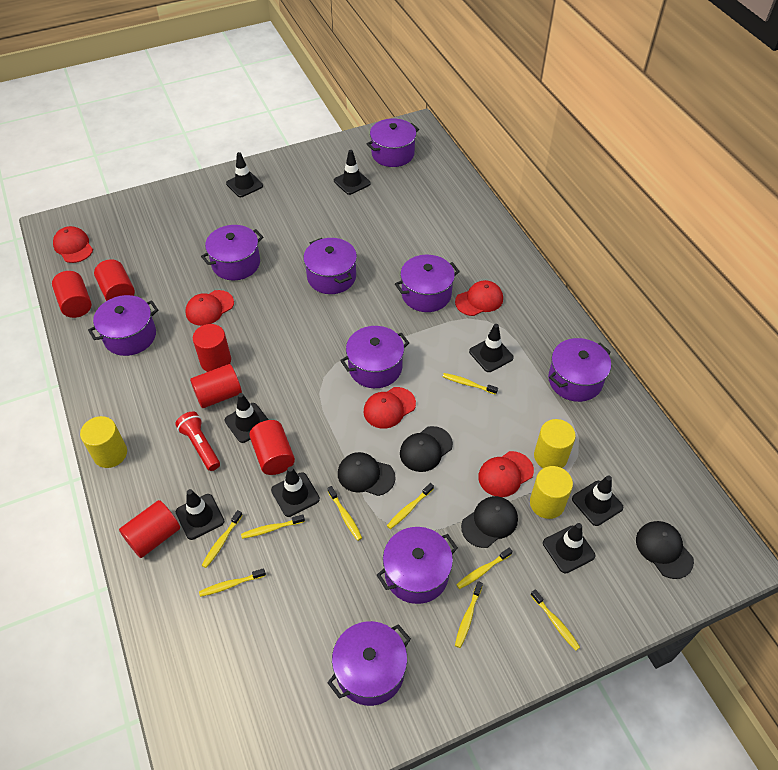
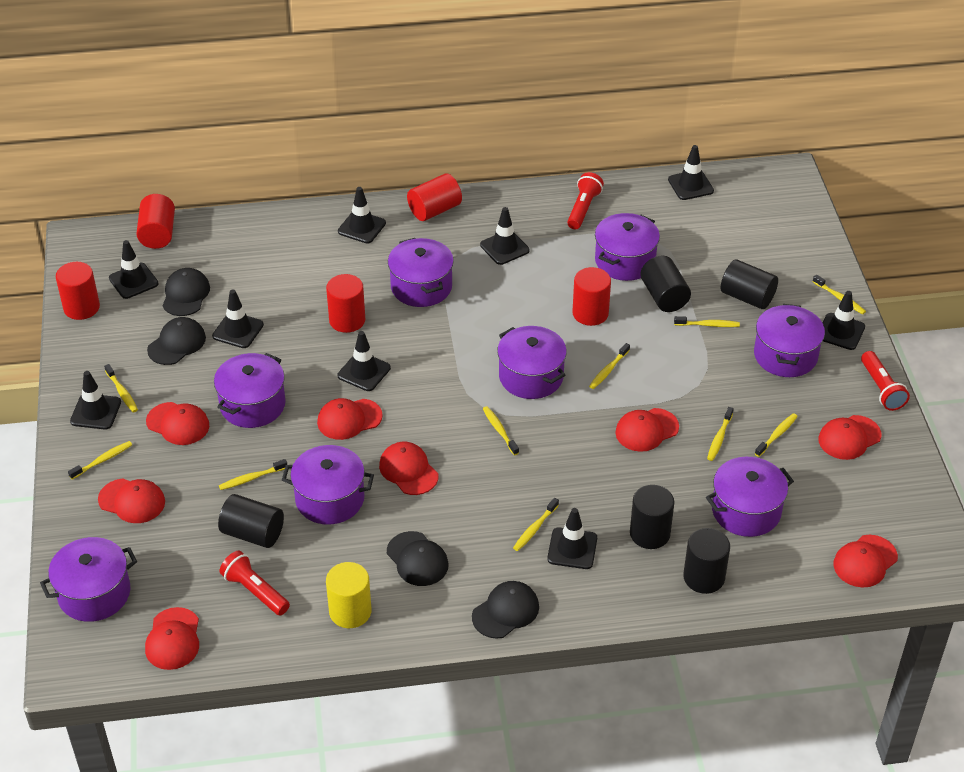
black cylinder: 0 -> 5
black traffic cone: 8 -> 9
purple pot: 9 -> 8
red cap: 5 -> 8
red cylinder: 6 -> 5
red flashlight: 1 -> 3
yellow cylinder: 3 -> 1
yellow toothbrush: 9 -> 10

